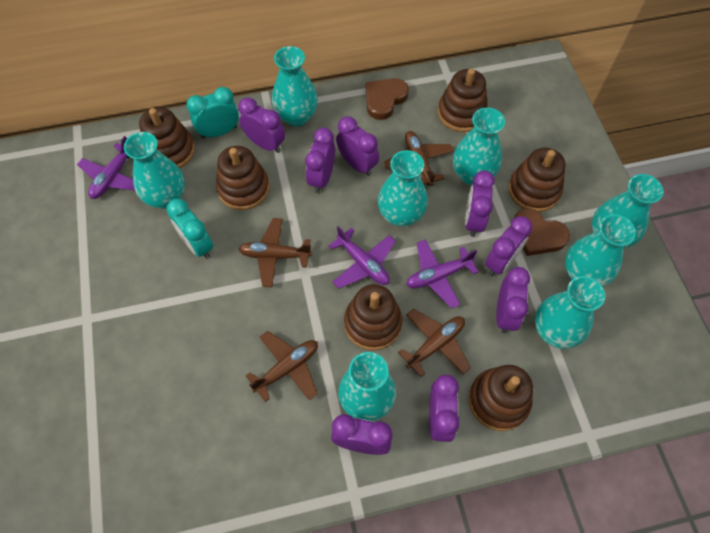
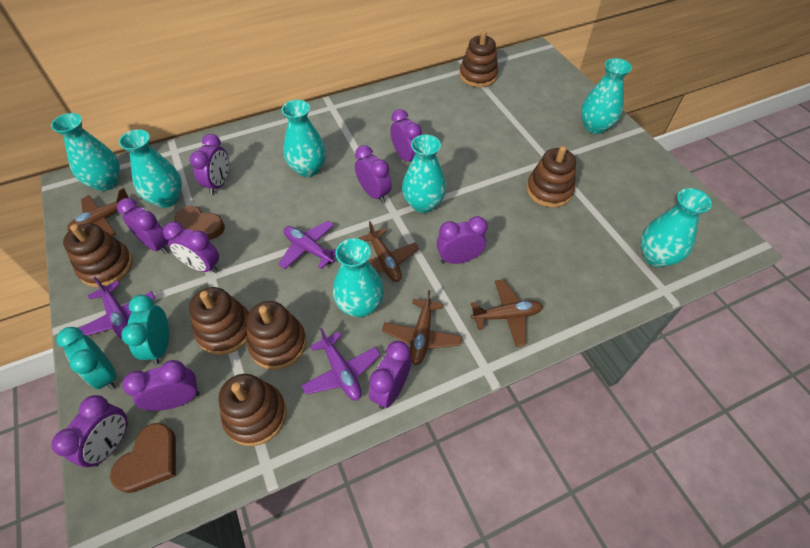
purple clock: 8 -> 9
turquoise vase: 8 -> 7

